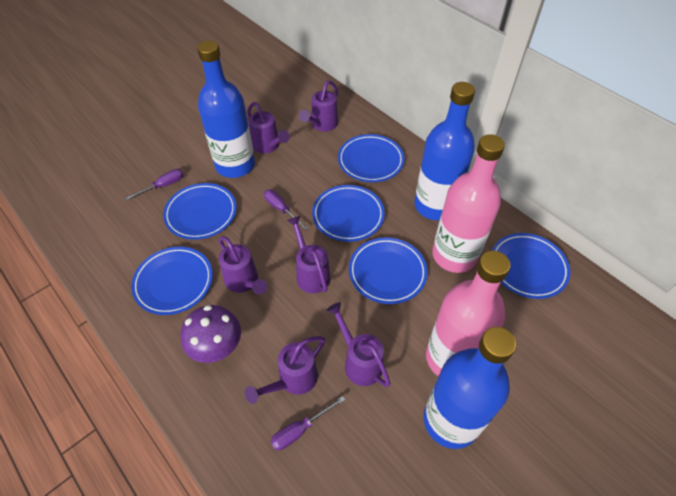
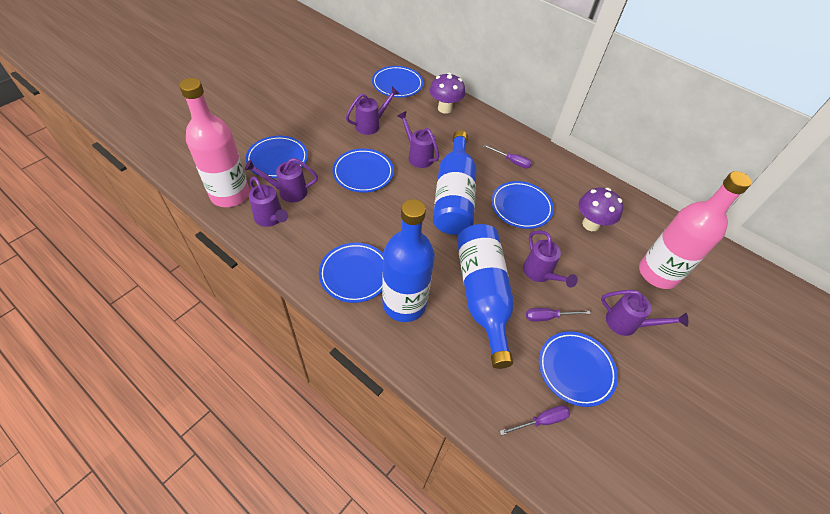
purple mushroom: 1 -> 2

